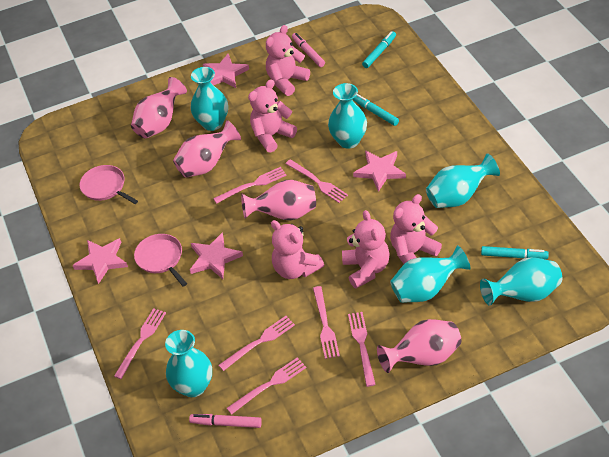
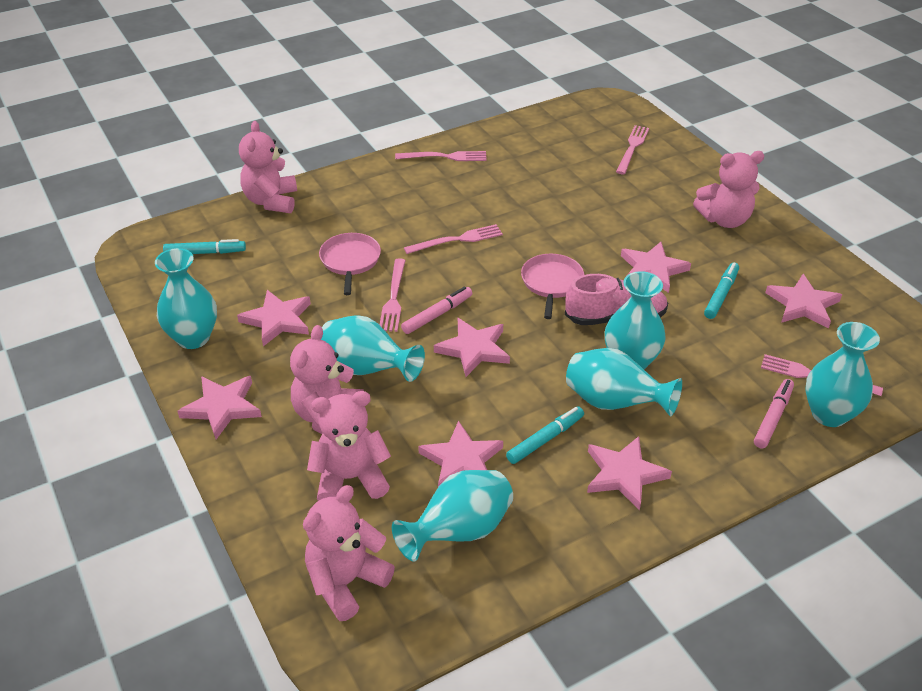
pink fork: 7 -> 5
pink shoe: 0 -> 1
pink star: 4 -> 7
pink vase: 4 -> 0

